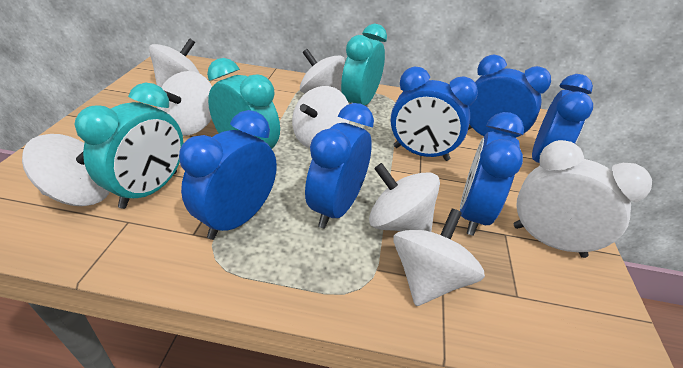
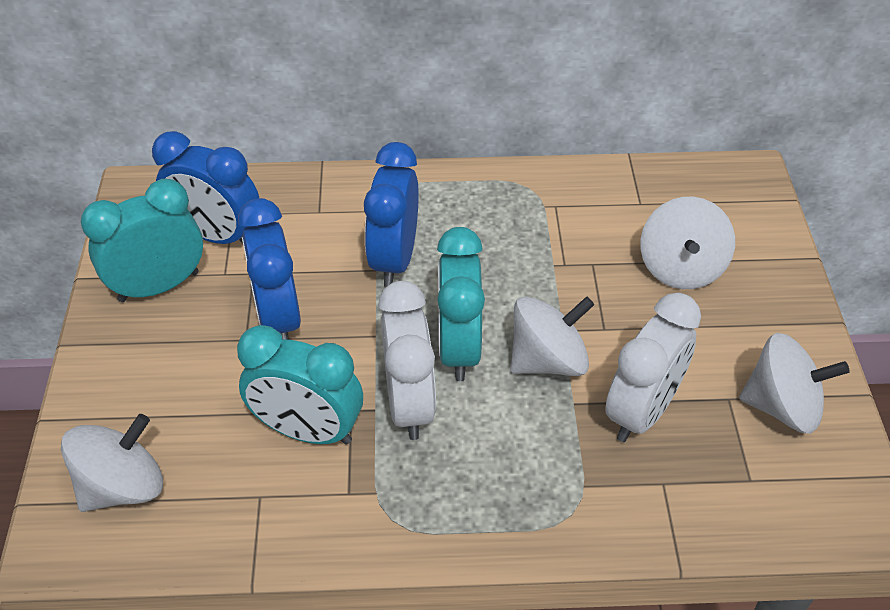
blue clock: 6 -> 3
white clock: 1 -> 2
white spinning top: 7 -> 4

